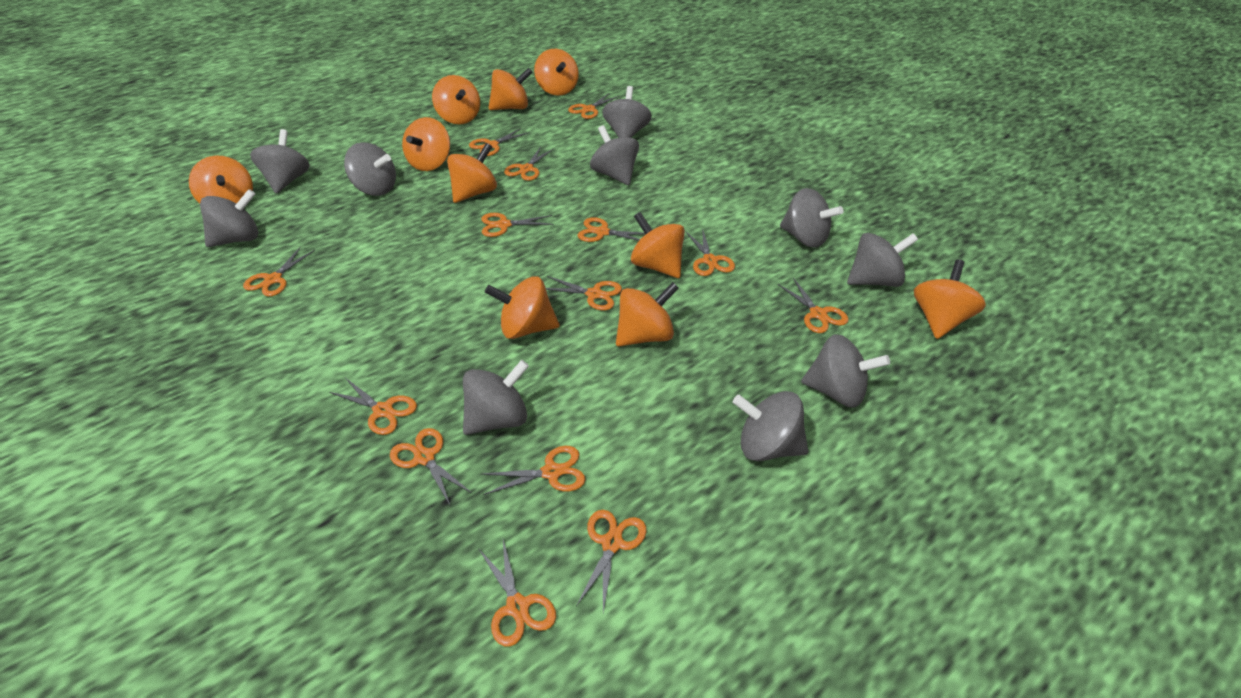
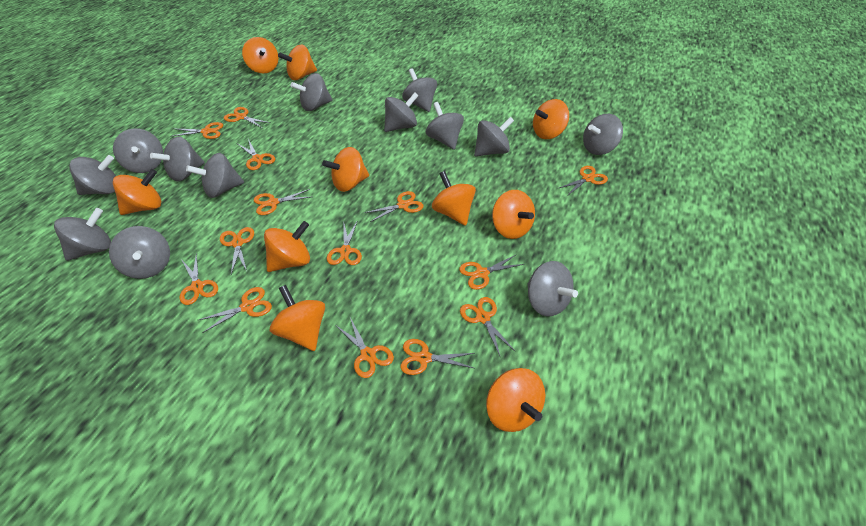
grey spinning top: 10 -> 13

